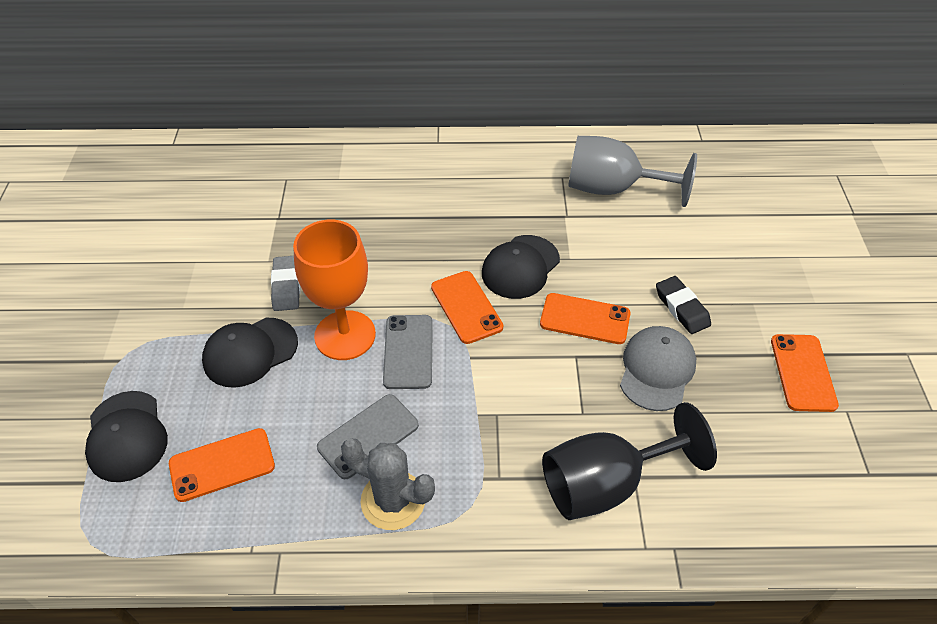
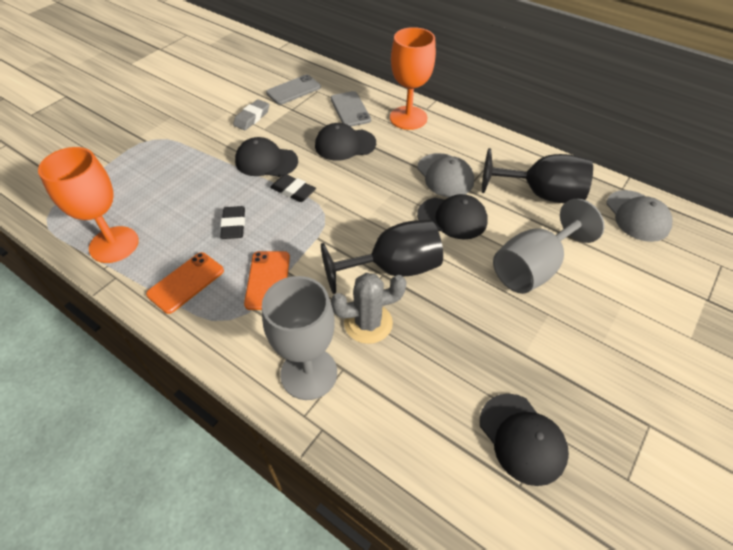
black cap: 3 -> 4
black eraser: 1 -> 2
black goblet: 1 -> 2
grey cap: 1 -> 2
grey goblet: 1 -> 2
orange goblet: 1 -> 2
orange phone: 4 -> 2

